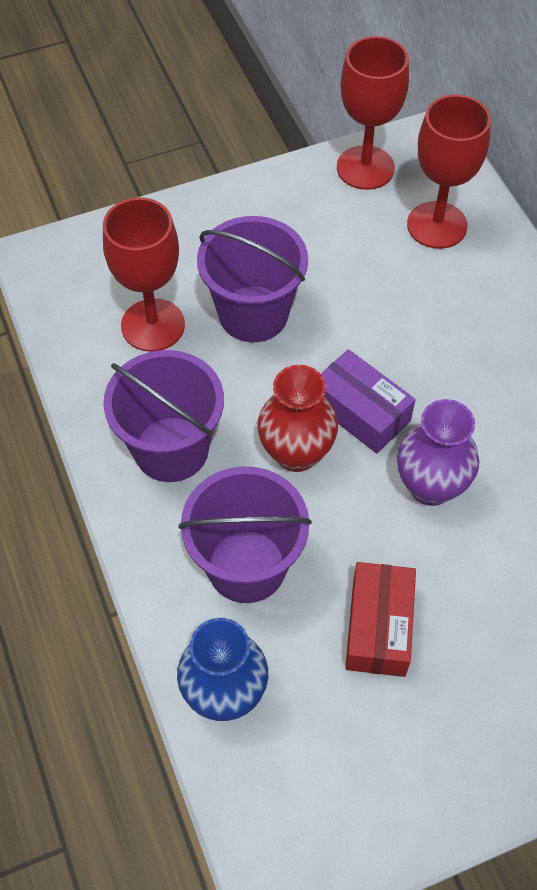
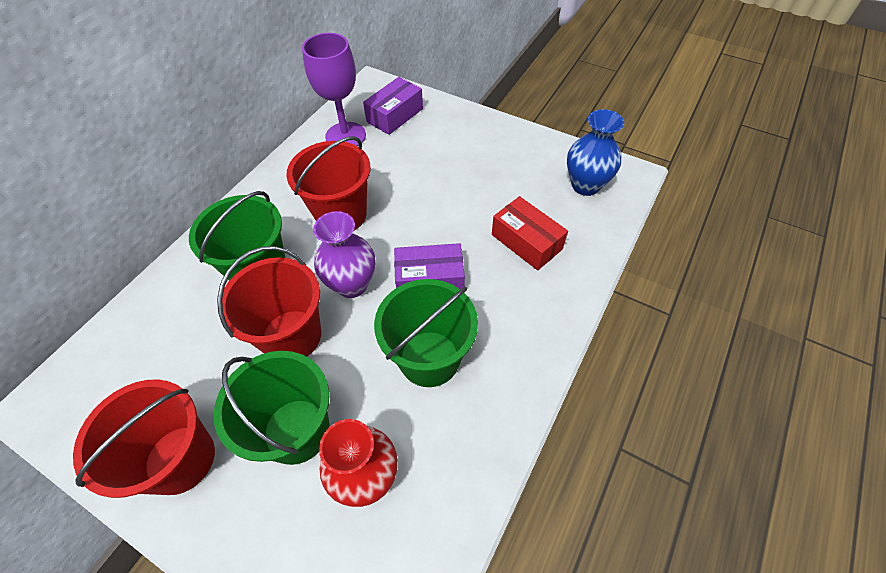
green bucket: 0 -> 3
purple box: 1 -> 2
purple bucket: 3 -> 0
purple goblet: 0 -> 1
red bucket: 0 -> 3
red goblet: 3 -> 0

